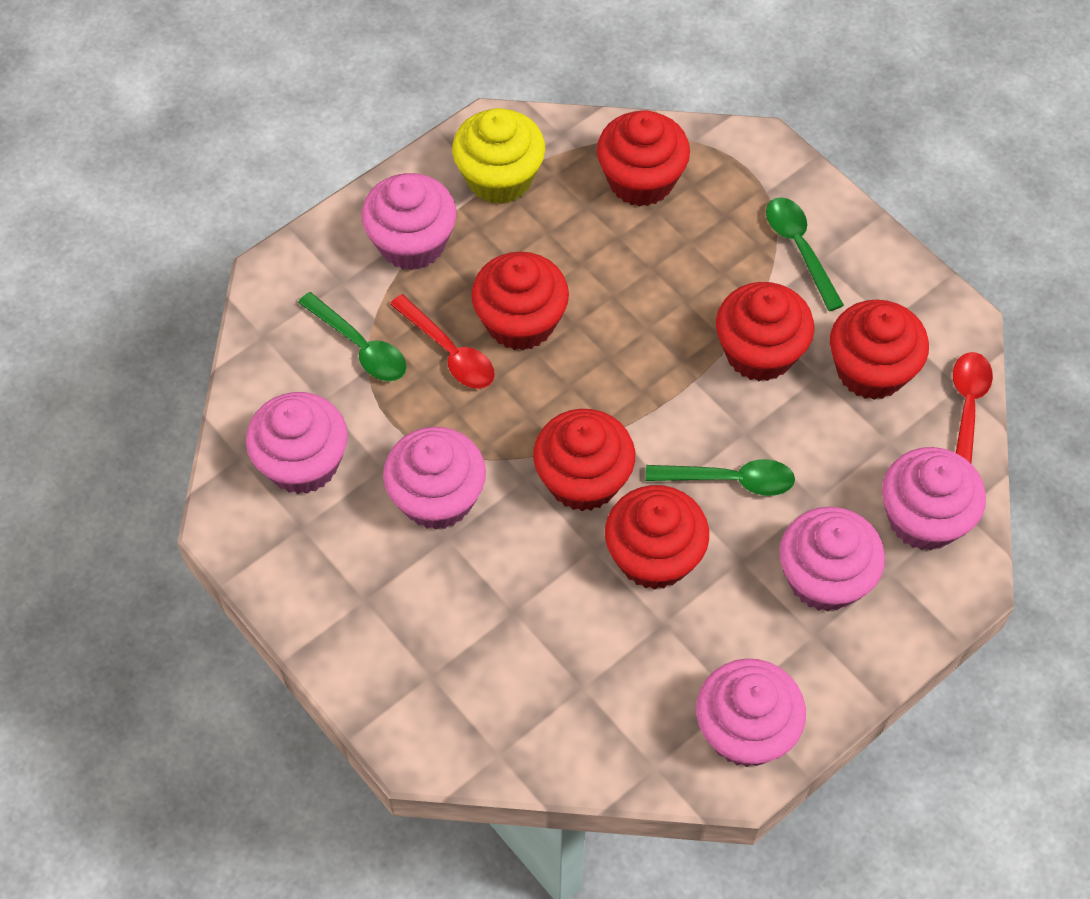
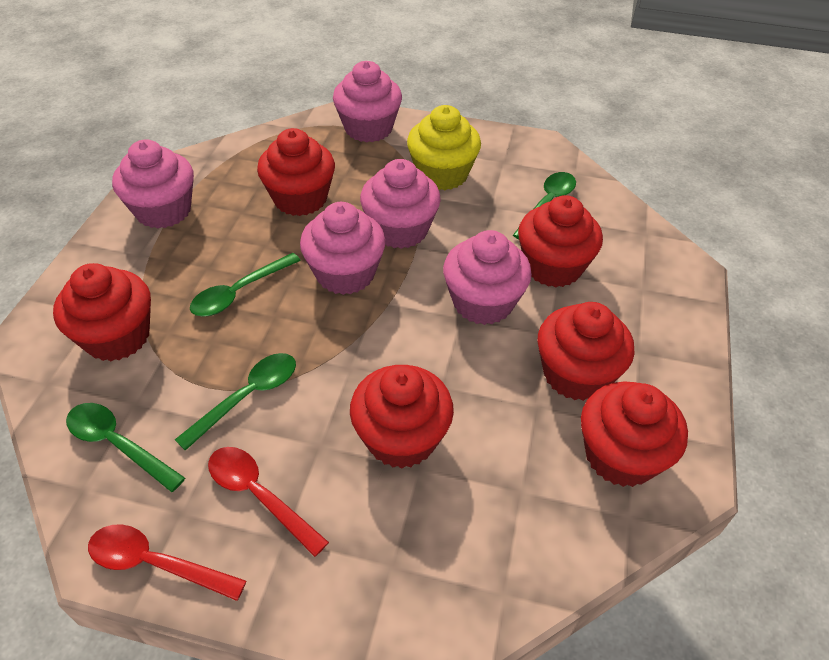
green spoon: 3 -> 4
pink cupcake: 6 -> 5

